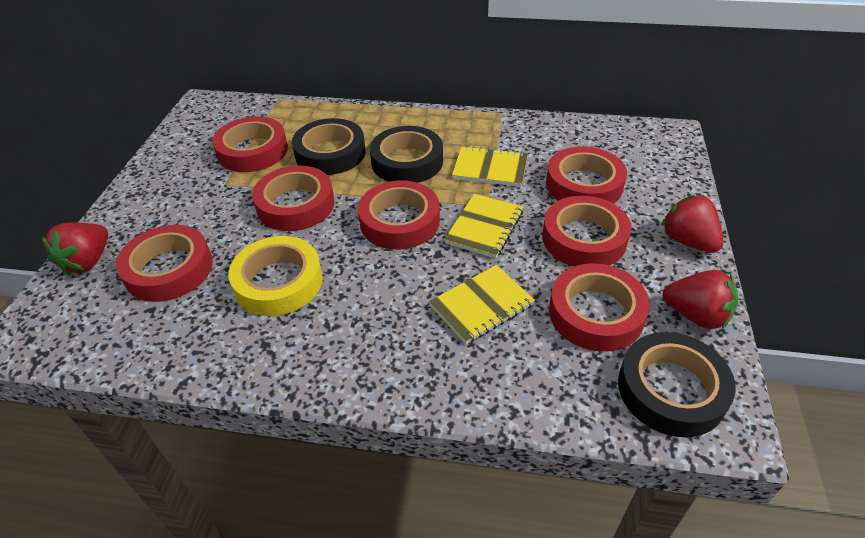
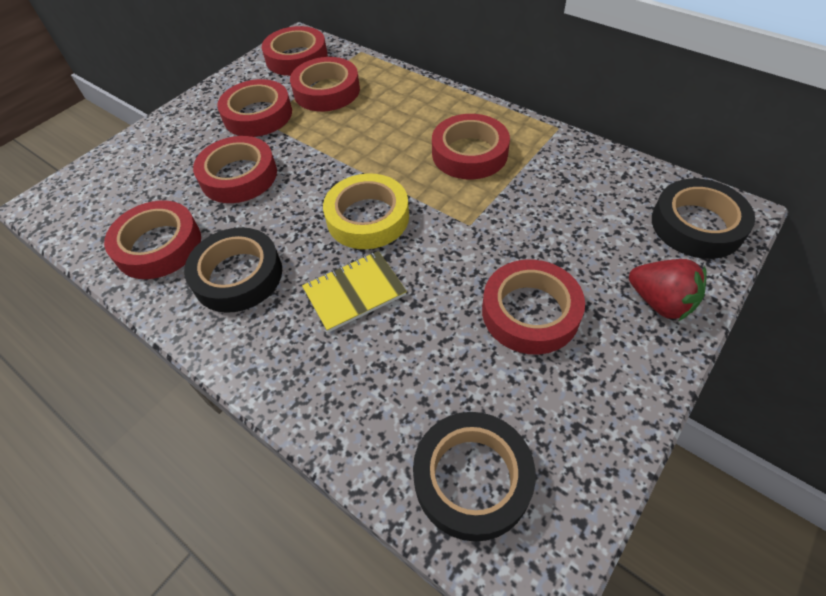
red strawberry: 3 -> 1
yellow notebook: 3 -> 1

